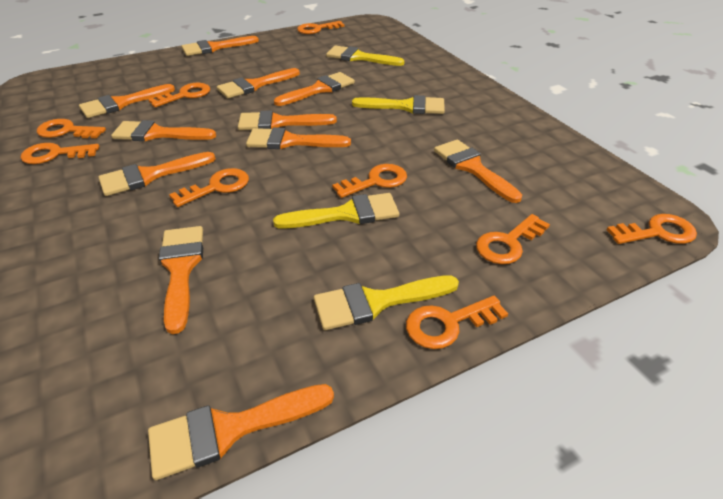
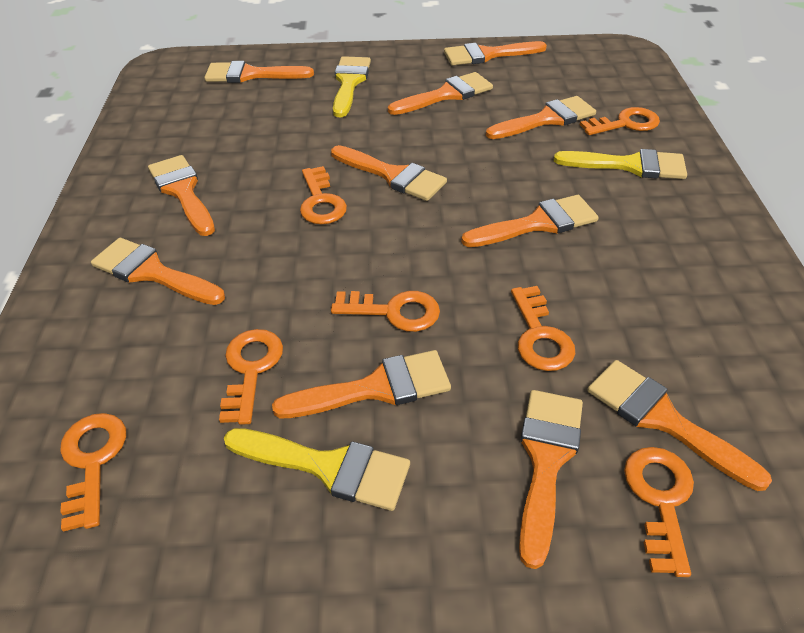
orange key: 9 -> 7
yellow brush: 4 -> 3

